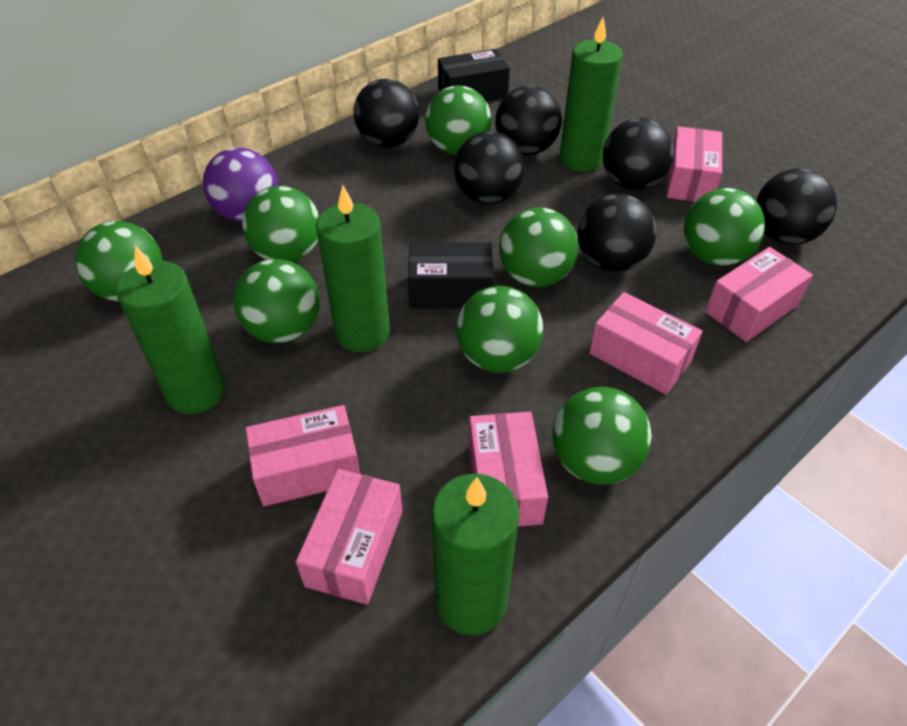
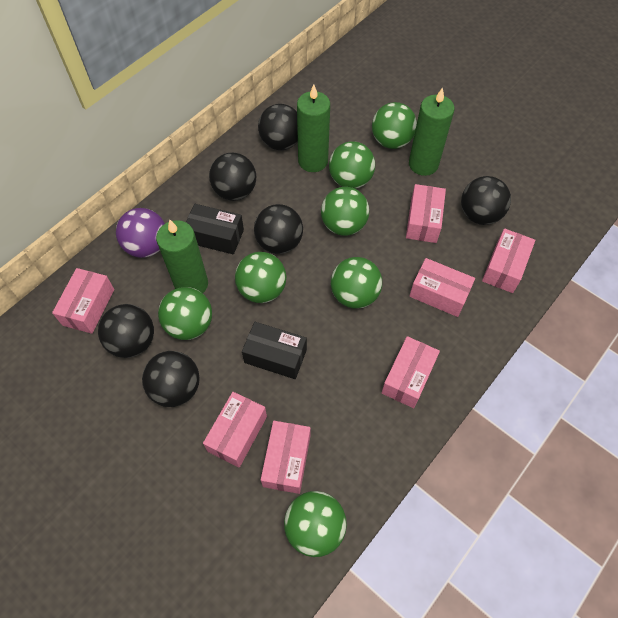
green ball: 8 -> 7
green candle: 4 -> 3
pink box: 6 -> 7

